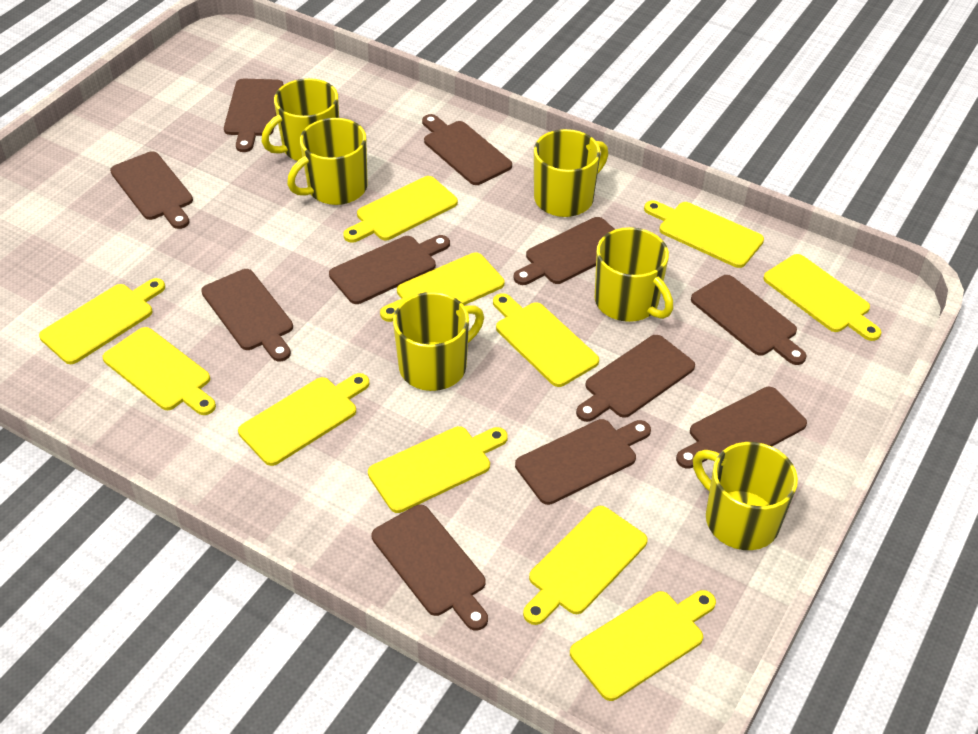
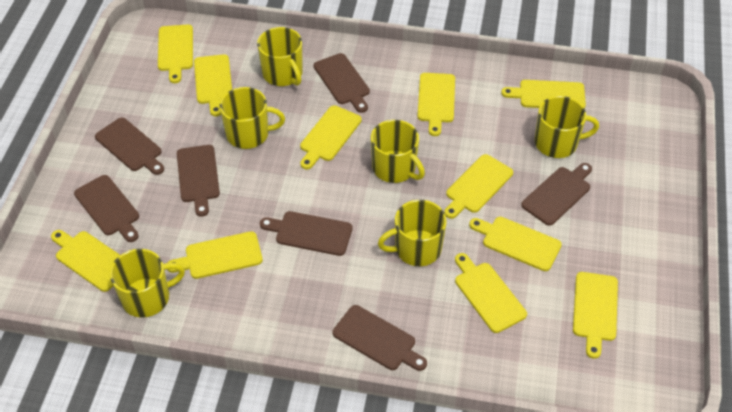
brown cutting board: 11 -> 7

